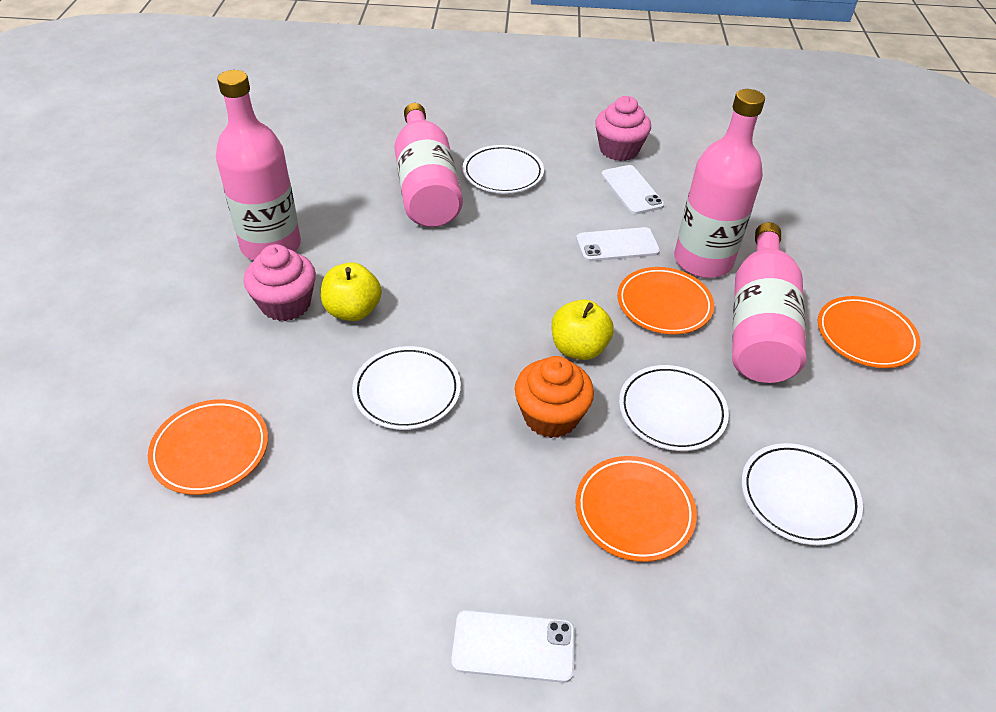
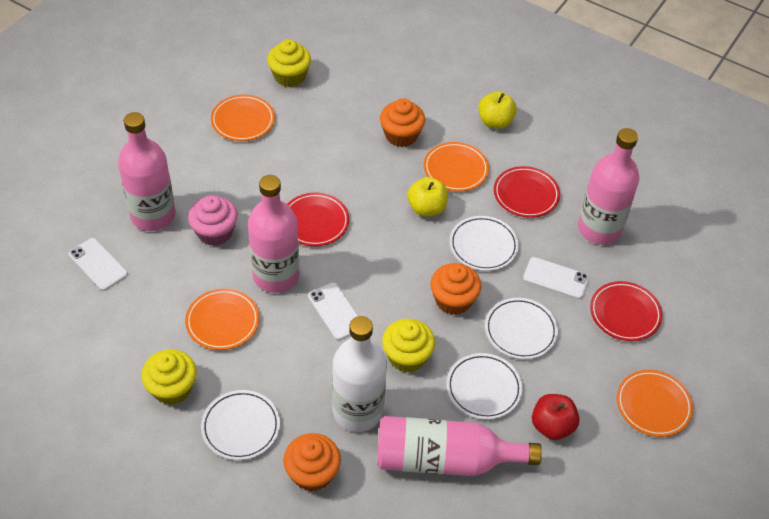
orange cupcake: 1 -> 3
pink cupcake: 2 -> 1
red apple: 0 -> 1
red plate: 0 -> 3
white bottle: 0 -> 1
yellow cupcake: 0 -> 3

